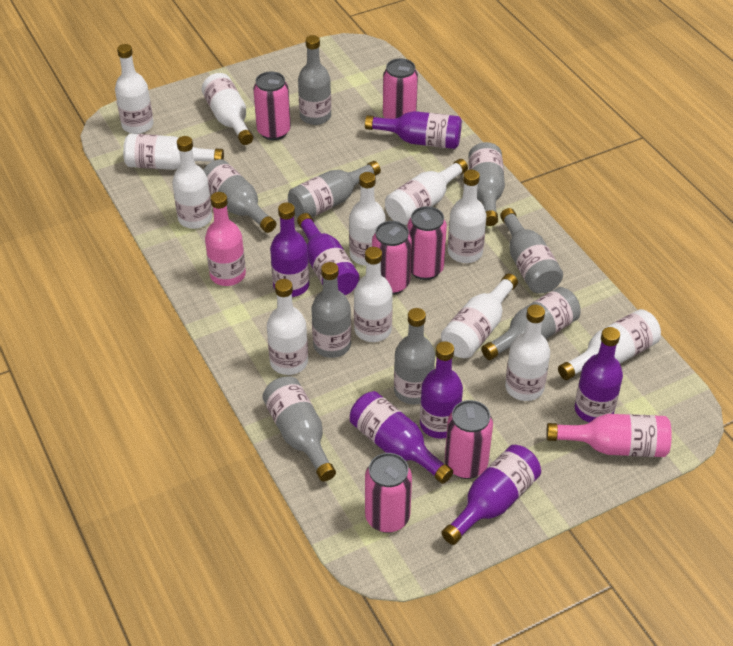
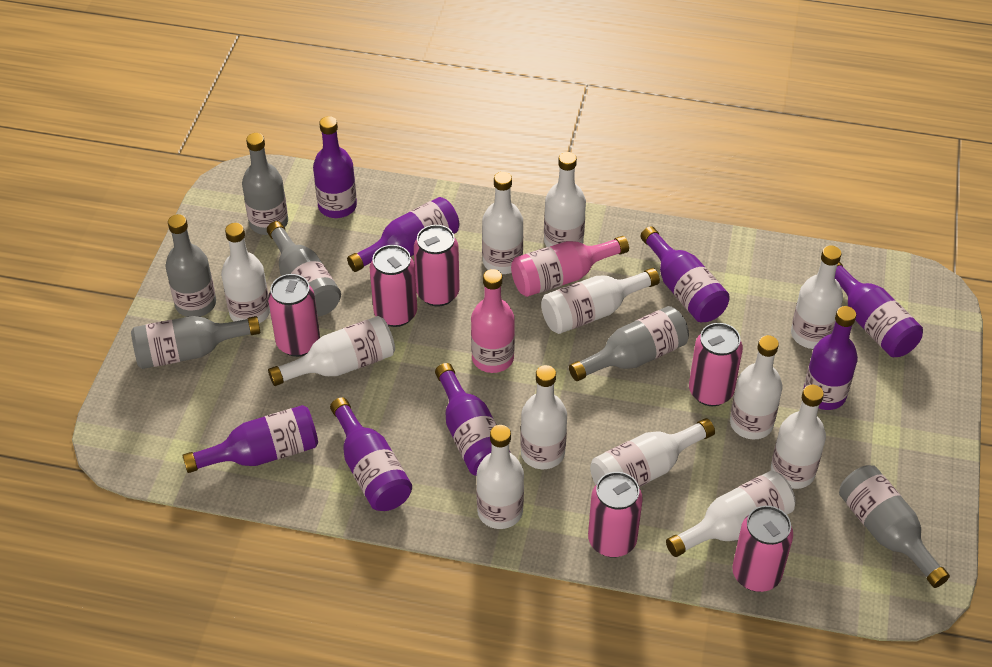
grey bottle: 9 -> 6
purple bottle: 7 -> 8

